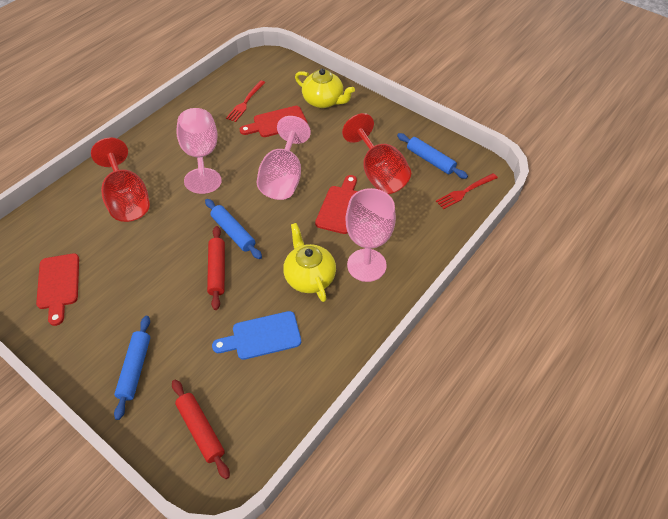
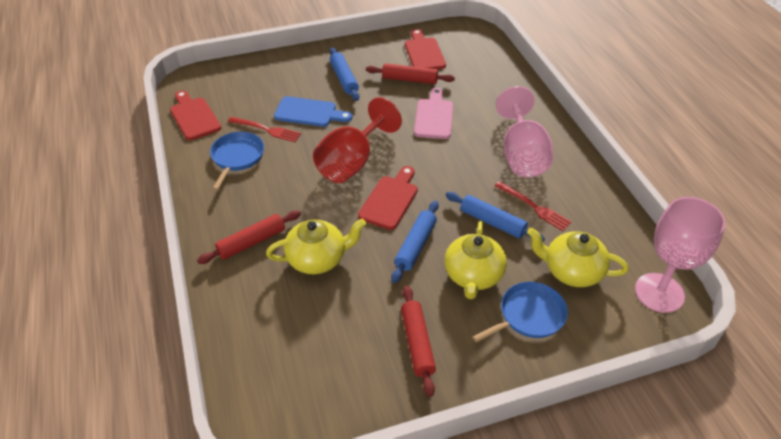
blue pan: 0 -> 2
pink cutting board: 0 -> 1
pink goblet: 3 -> 2
red goblet: 2 -> 1
red rolling pin: 2 -> 3
yellow teapot: 2 -> 3

